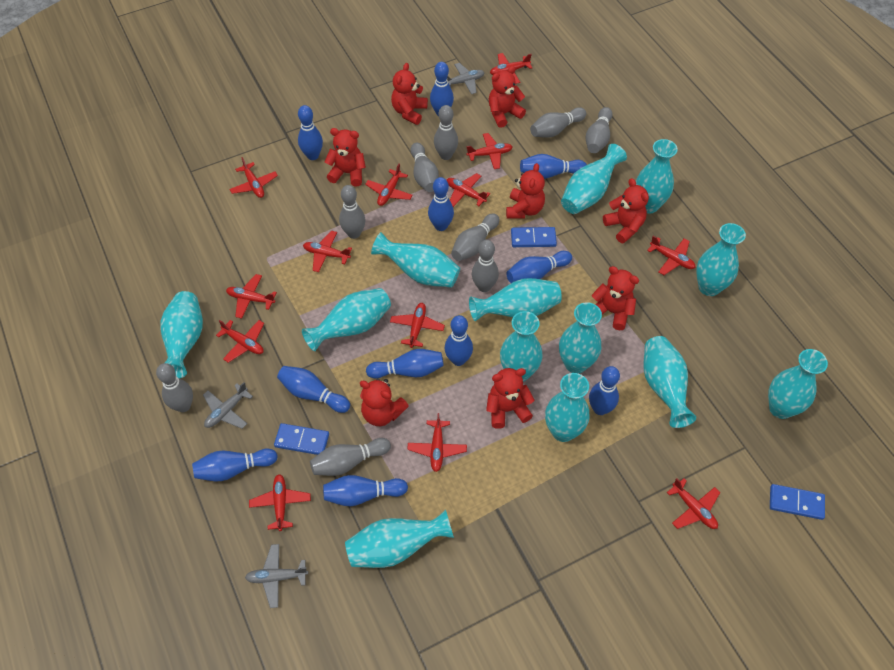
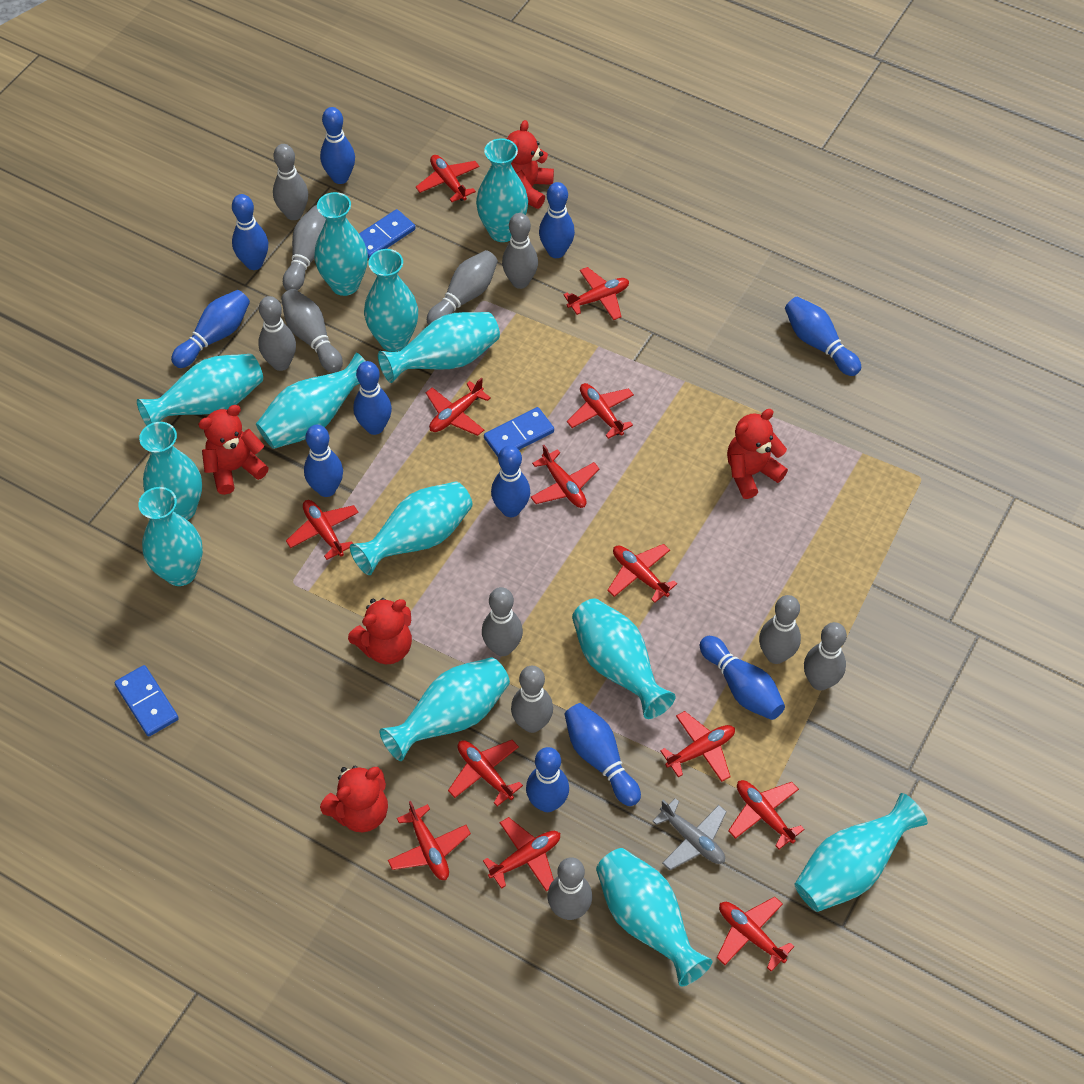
grey bowling pin: 9 -> 11
grey plane: 3 -> 1
red teddy bear: 8 -> 5

